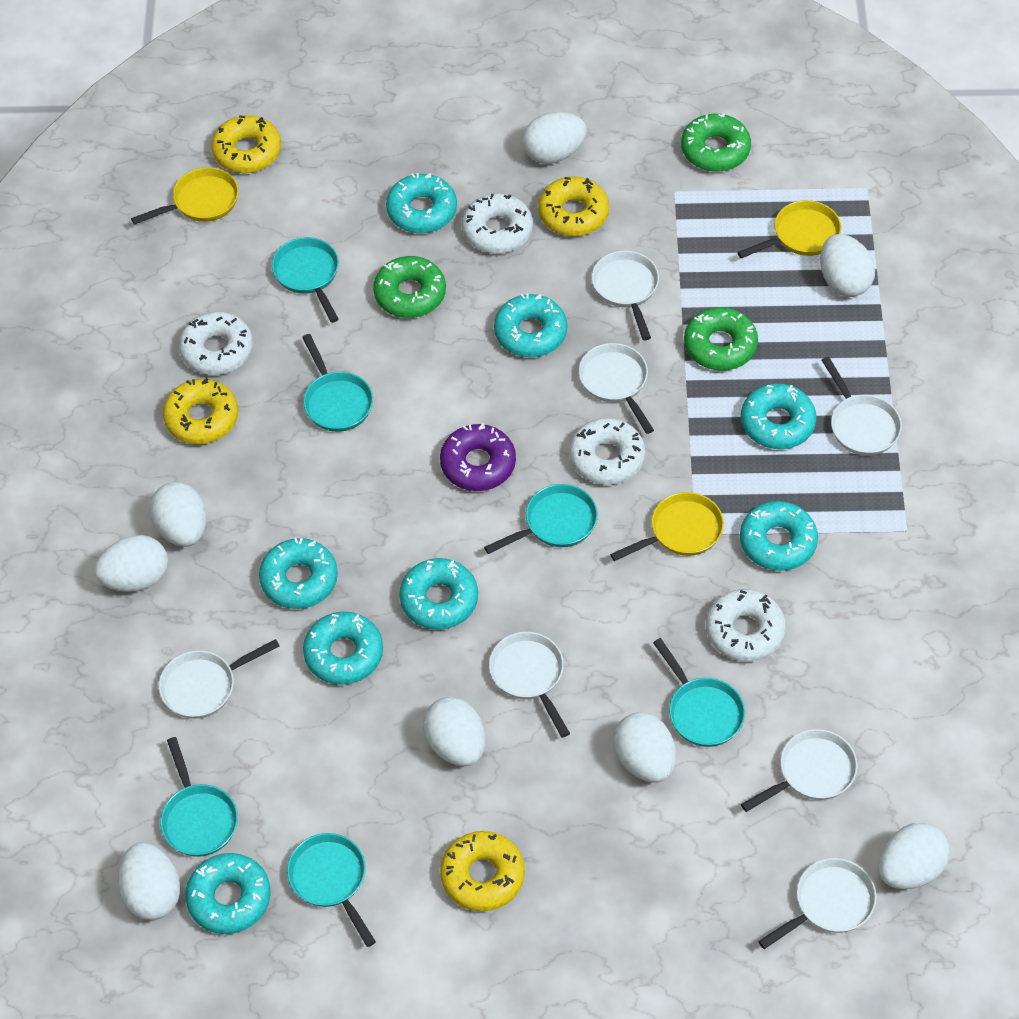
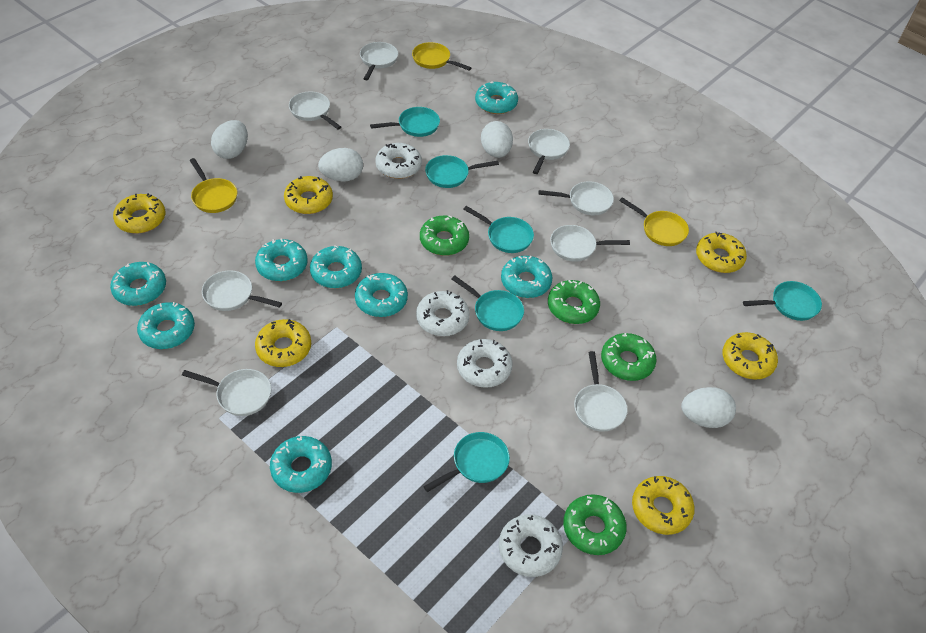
green donut: 3 -> 4
purple donut: 1 -> 0
white egg: 8 -> 4
white pan: 7 -> 8
yellow donut: 4 -> 6

